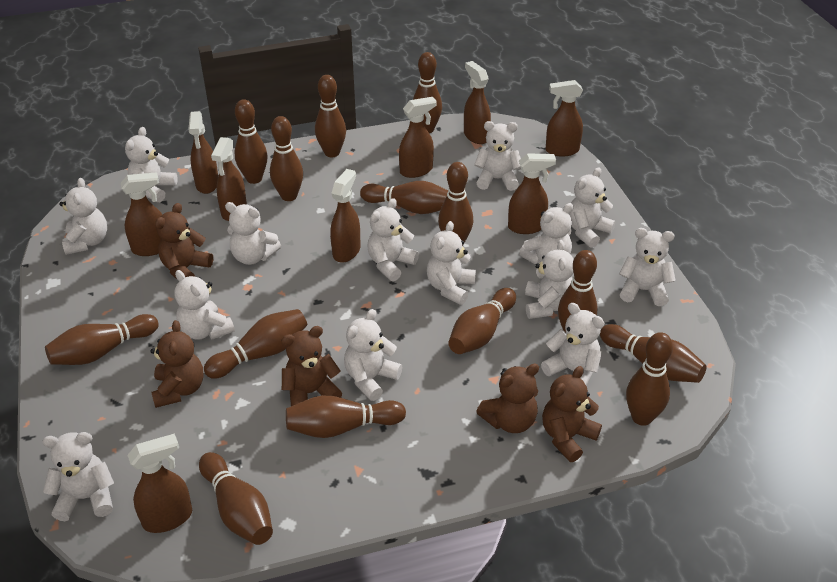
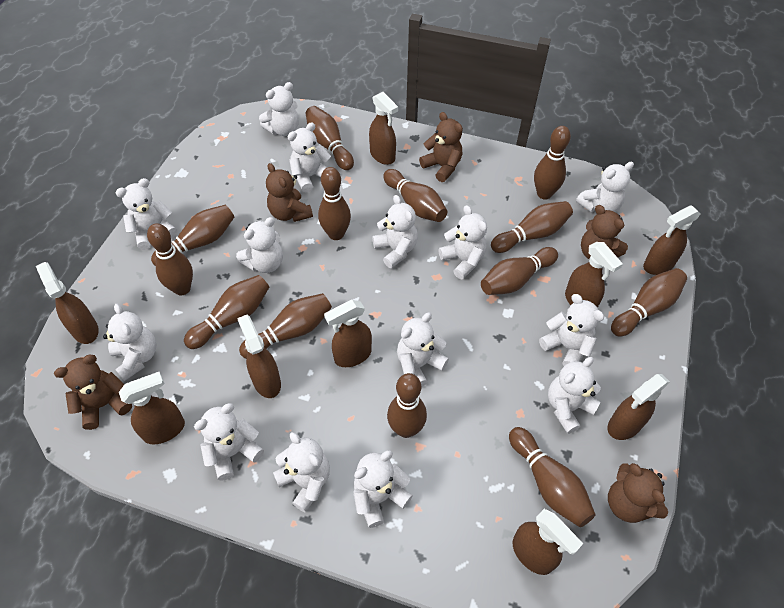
brown bowling pin: 14 -> 13

